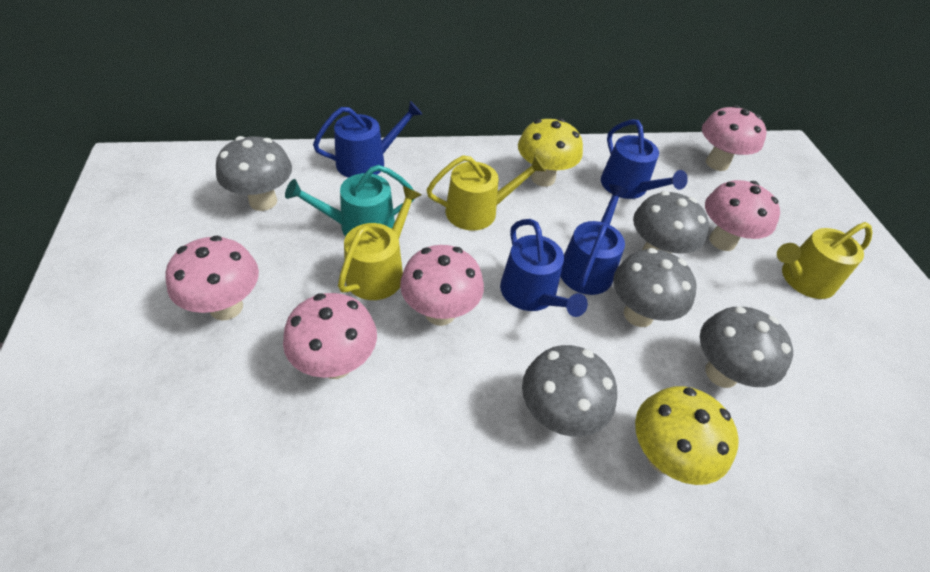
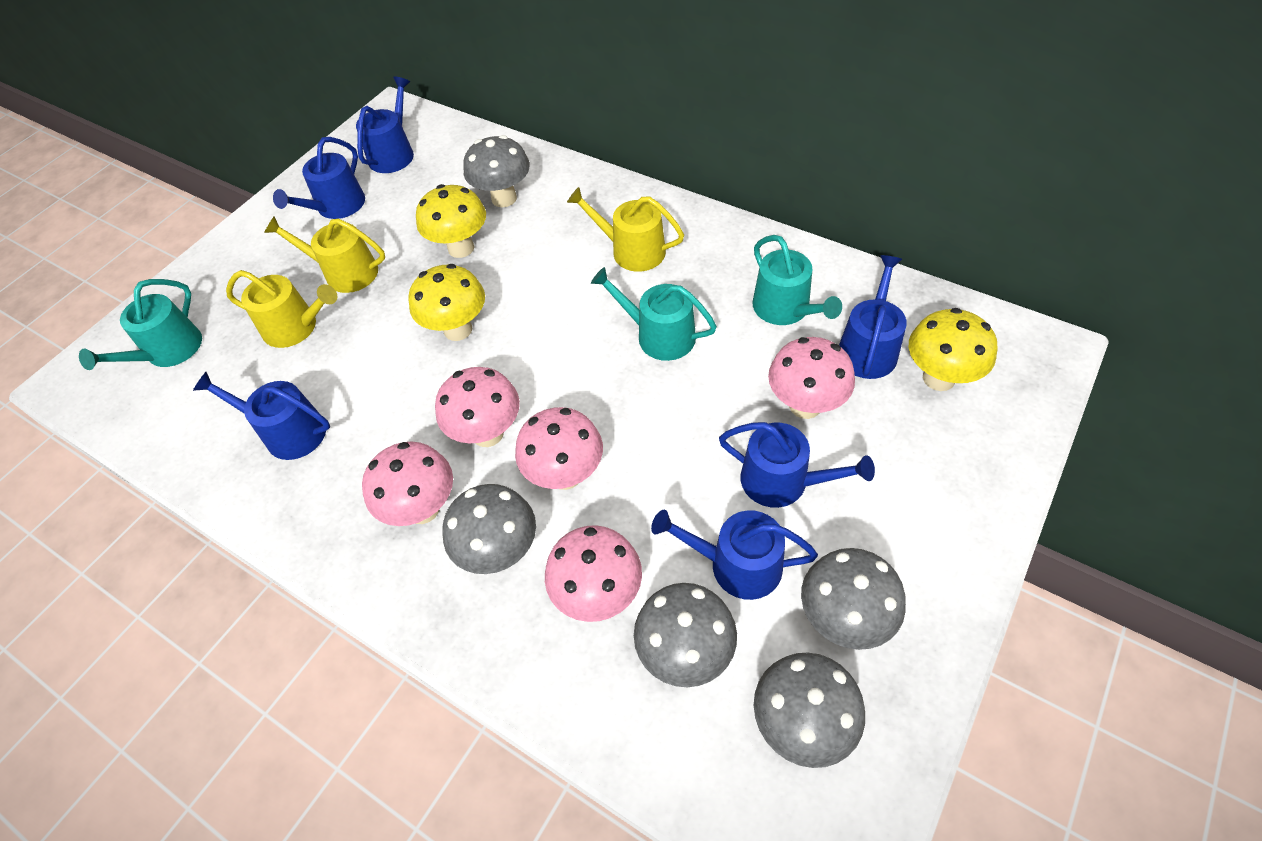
blue watering can: 4 -> 6
turquoise watering can: 1 -> 3
yellow mushroom: 2 -> 3

